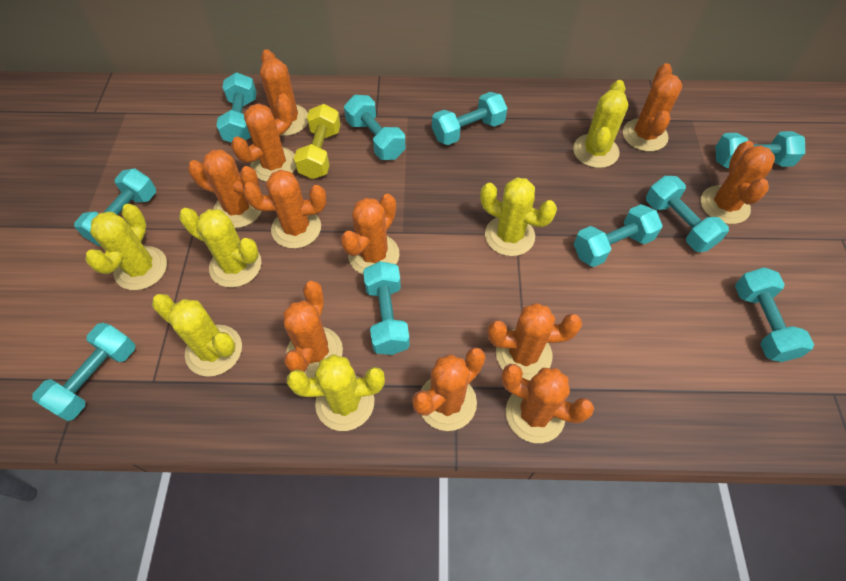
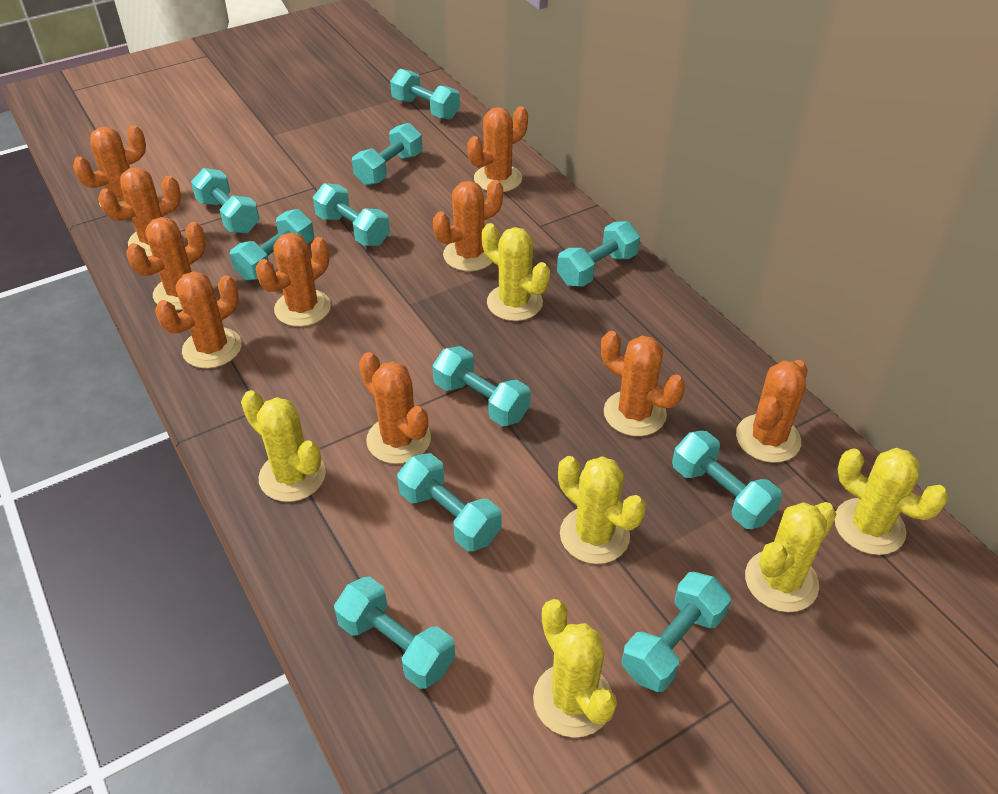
orange cactus: 11 -> 10
turquoise dumbbell: 10 -> 11
yellow dumbbell: 1 -> 0

